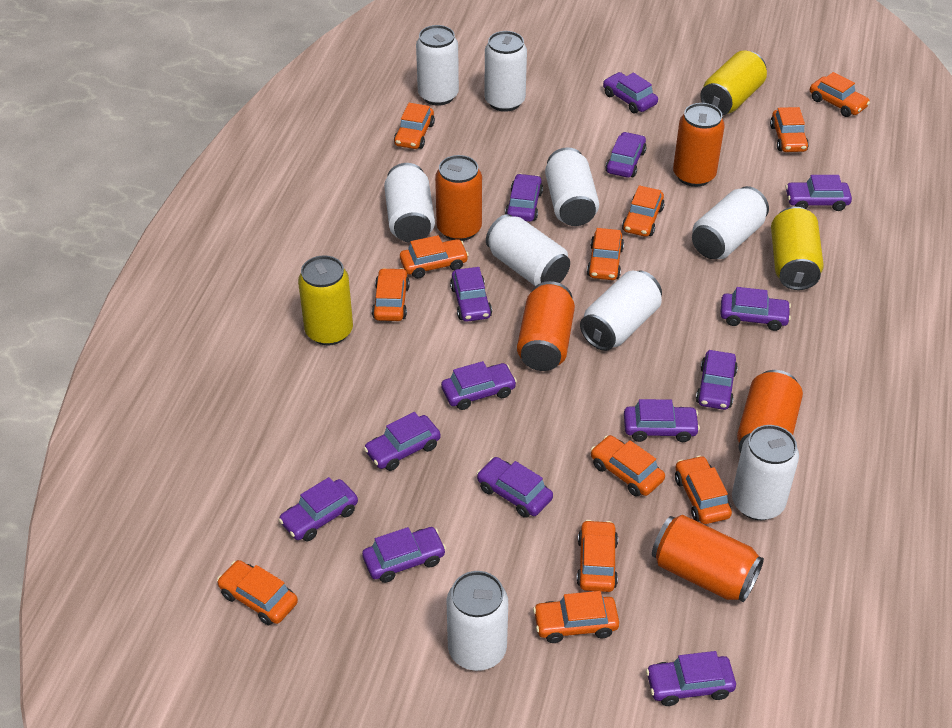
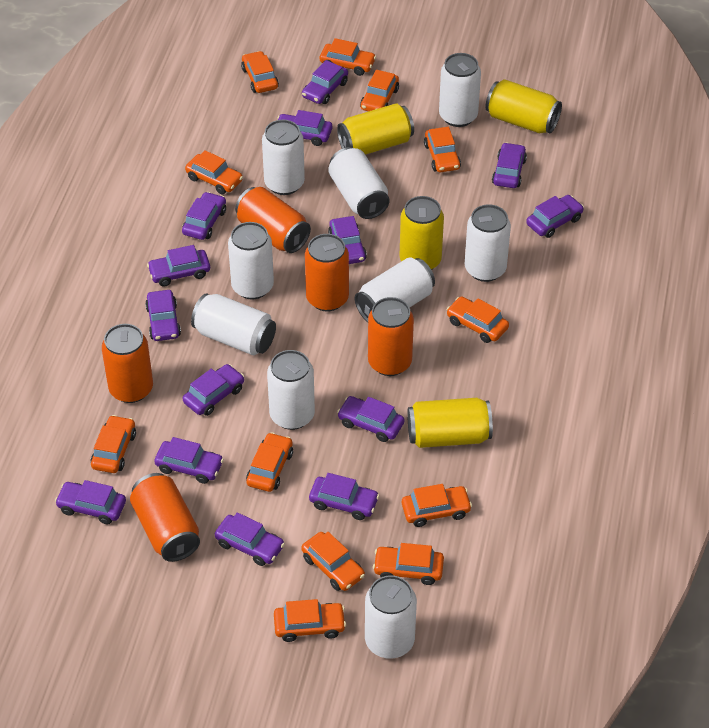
yellow can: 3 -> 4

